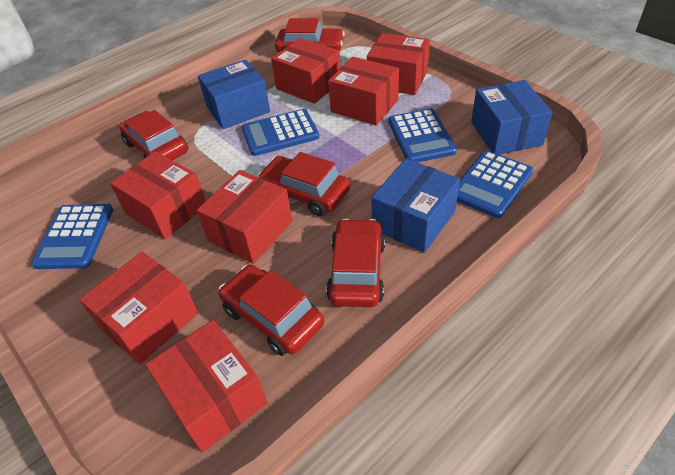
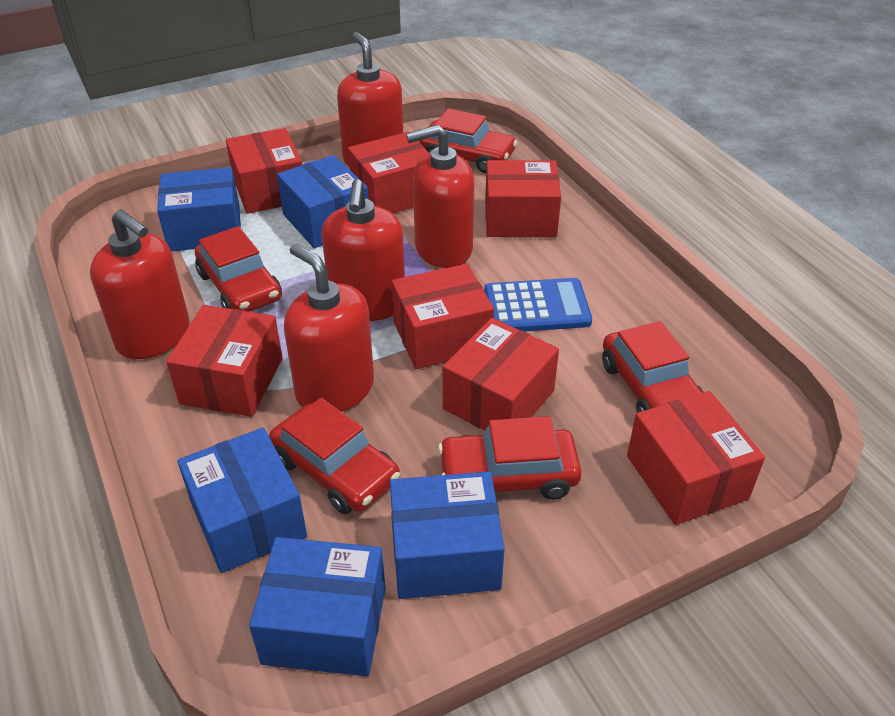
blue box: 3 -> 5
blue calculator: 4 -> 1
red soap dispenser: 0 -> 5

